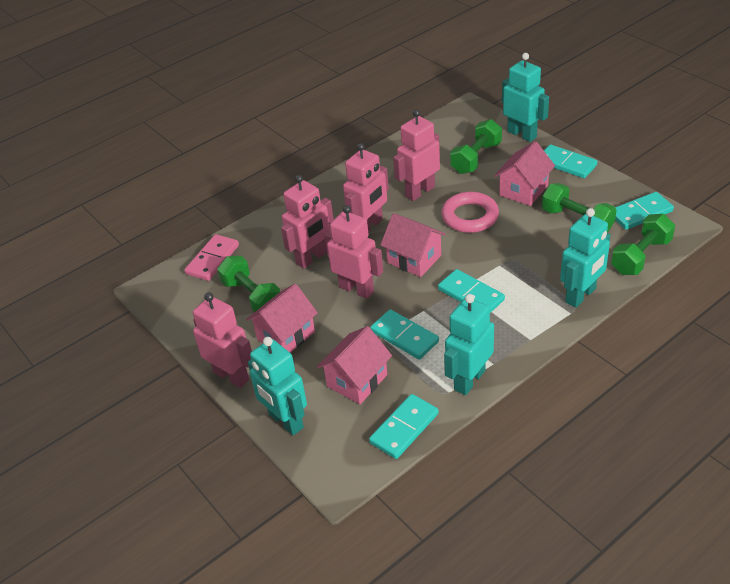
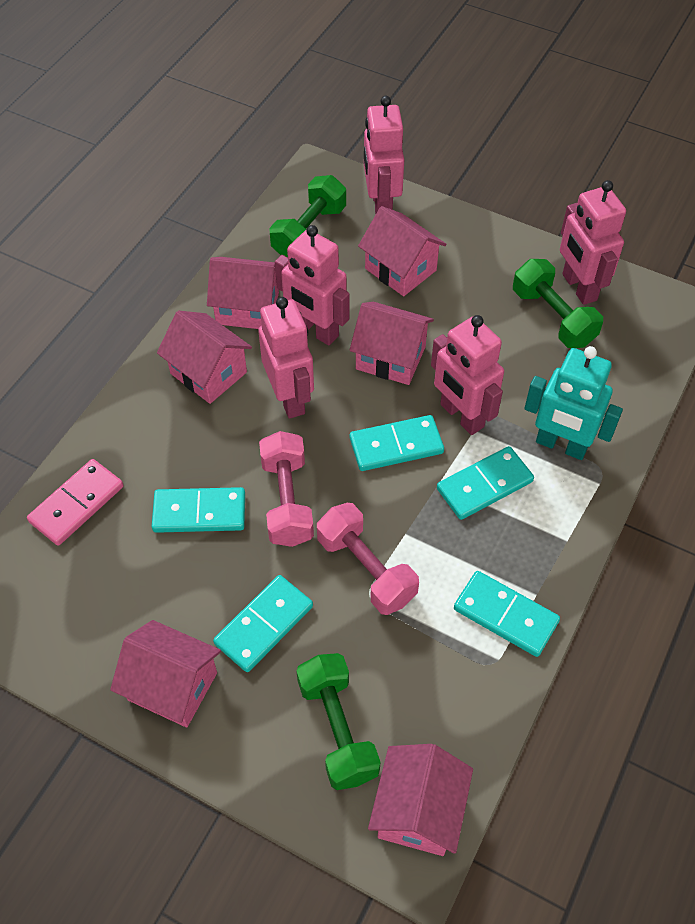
green dumbbell: 4 -> 3
pink dumbbell: 0 -> 2
pink house: 4 -> 6
pink ring: 1 -> 0
turquoise robot: 4 -> 1

